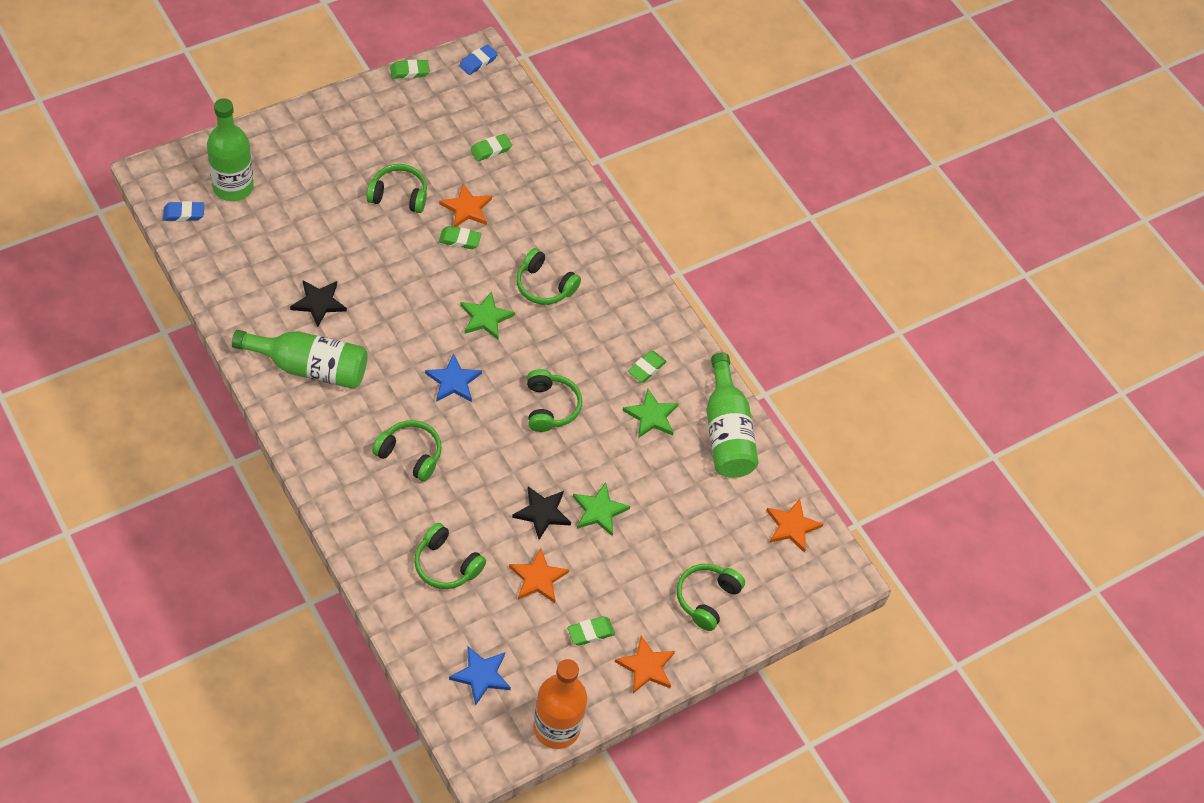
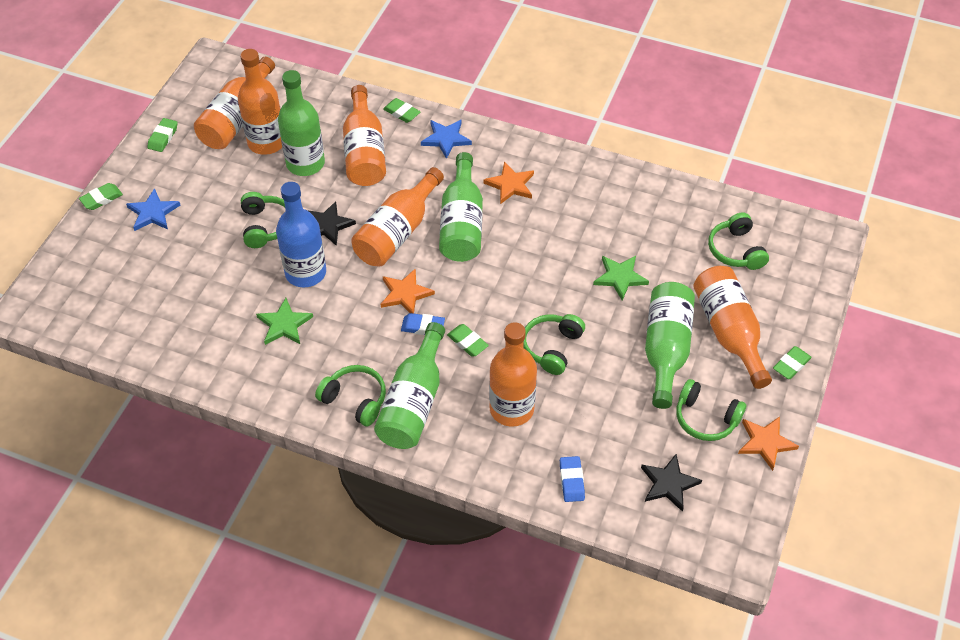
blue bottle: 0 -> 1
green bottle: 3 -> 4
green headphones: 6 -> 5
green star: 3 -> 2
orange bottle: 1 -> 6
orange star: 4 -> 3

